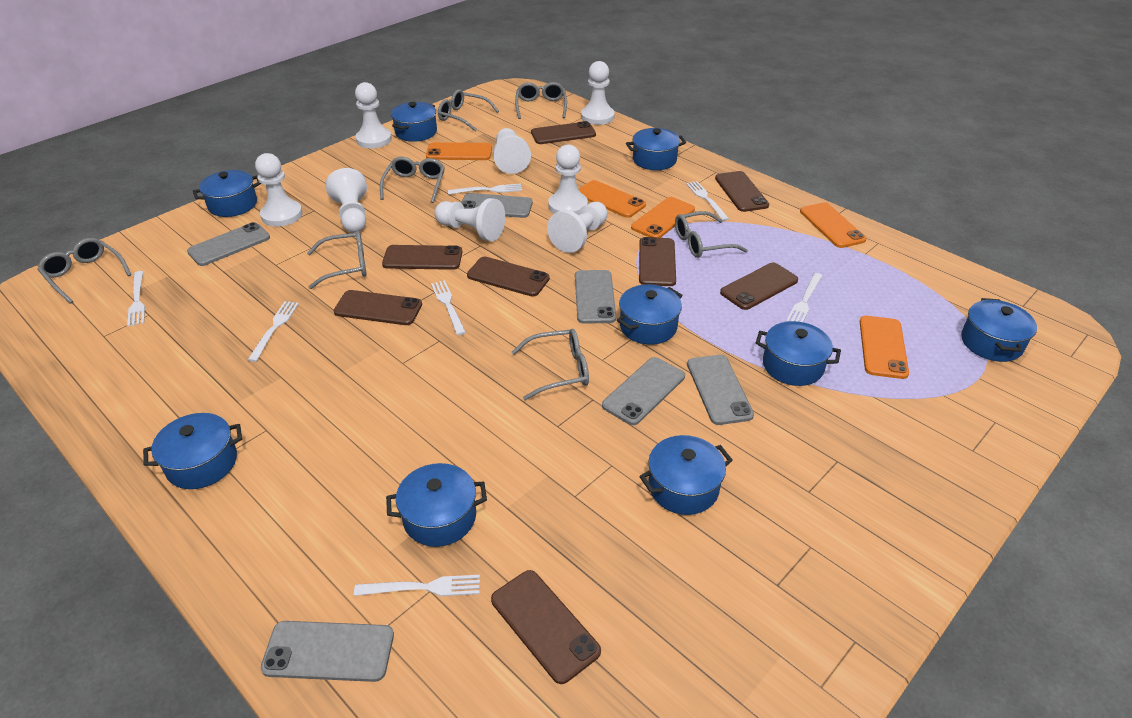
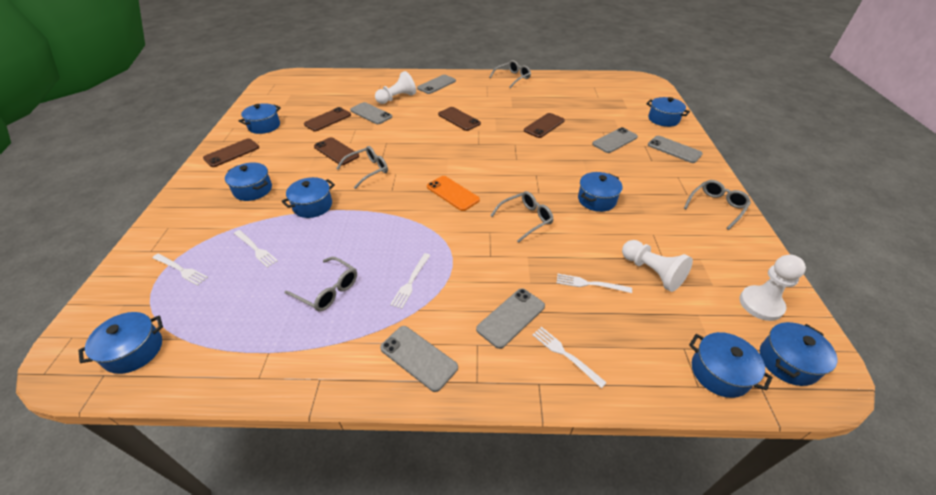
blue pot: 9 -> 8
brown phone: 8 -> 5
grey glasses: 7 -> 5
orange phone: 5 -> 1
white fork: 7 -> 5
white pawn: 8 -> 3

